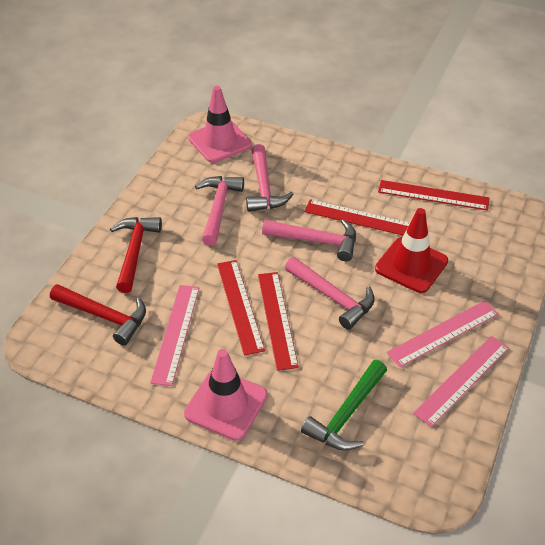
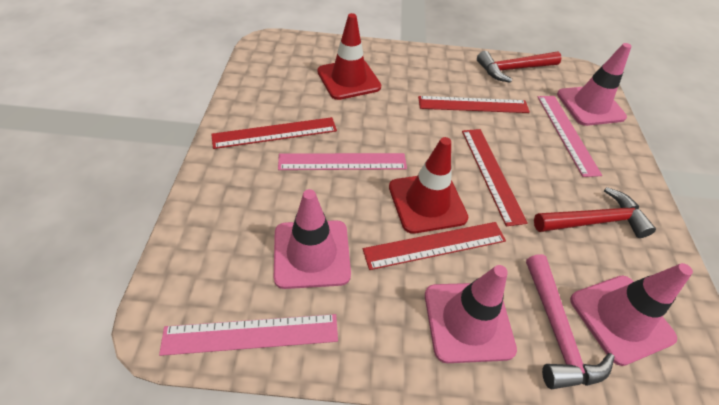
green hammer: 1 -> 0
pink hammer: 4 -> 1
pink traffic cone: 2 -> 4
red traffic cone: 1 -> 2

